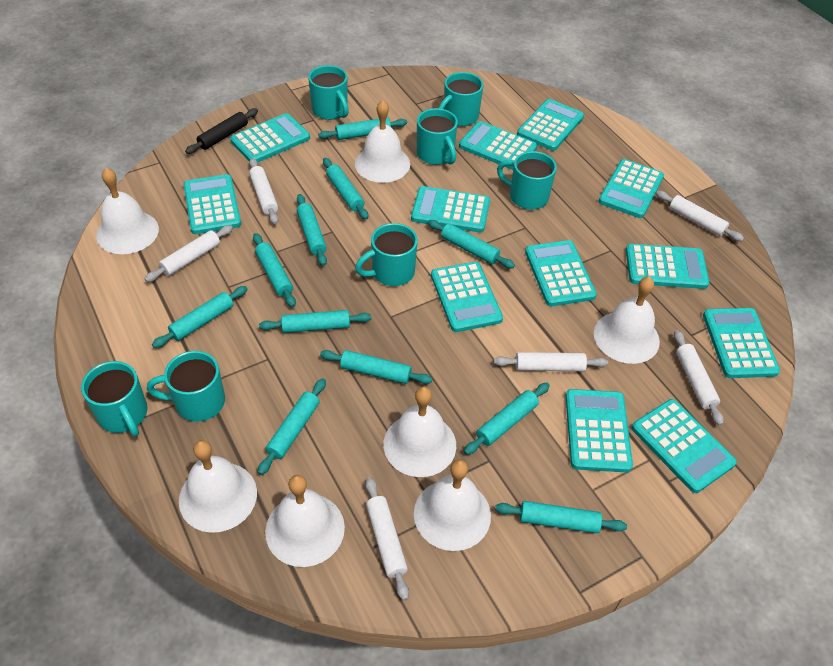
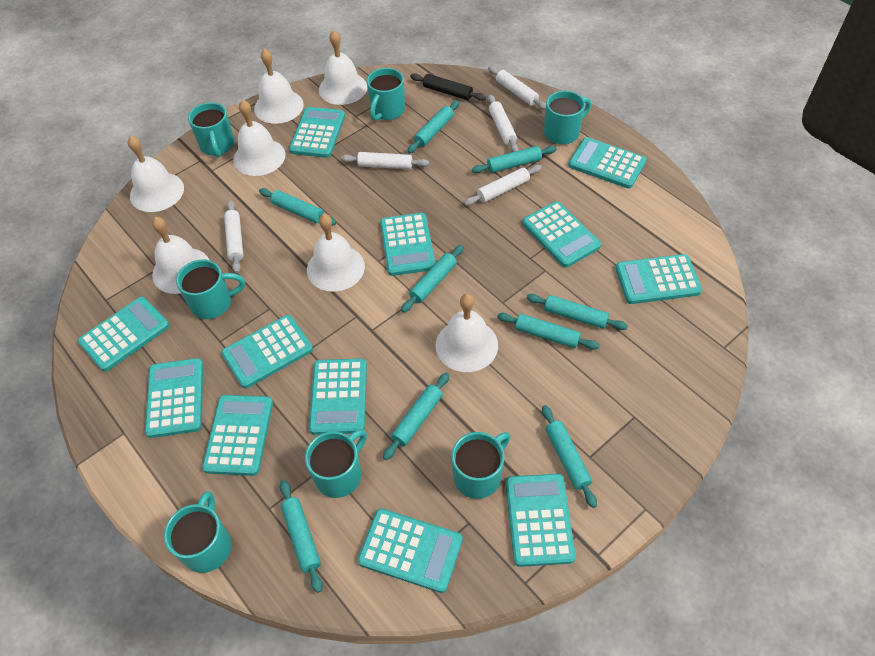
turquoise rolling pin: 11 -> 9
white rolling pin: 6 -> 5

